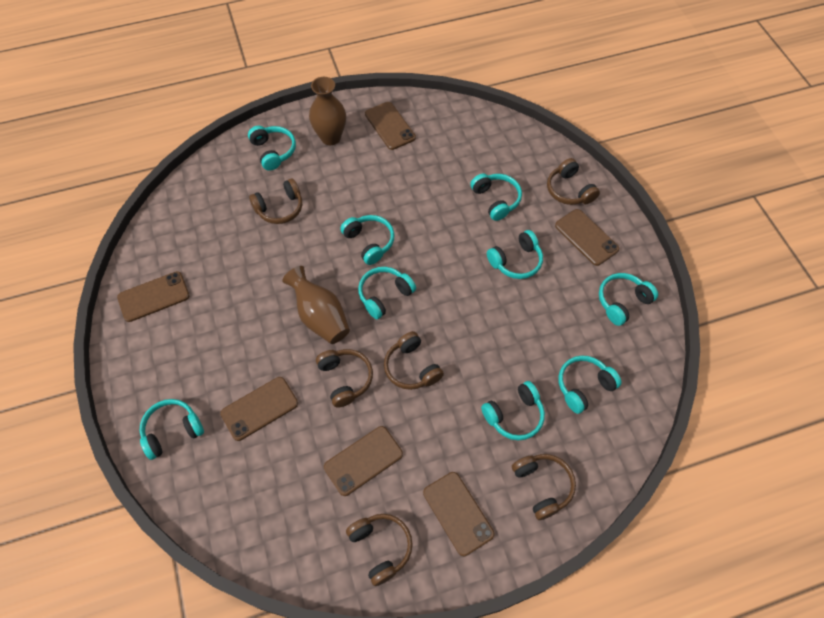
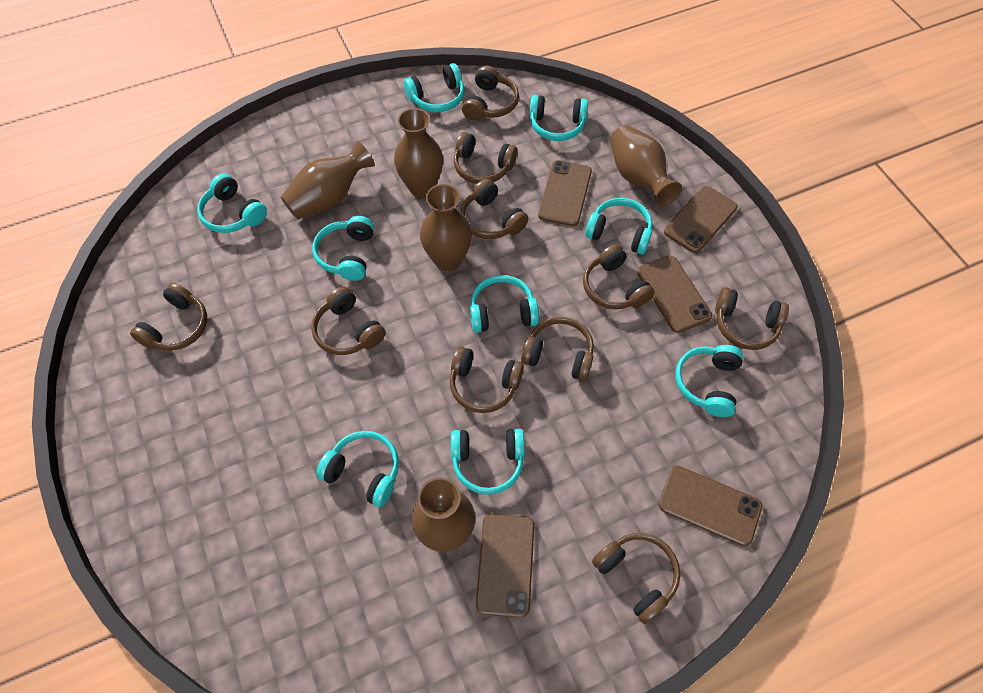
brown headphones: 6 -> 10
brown phone: 6 -> 5
brown vase: 2 -> 5

